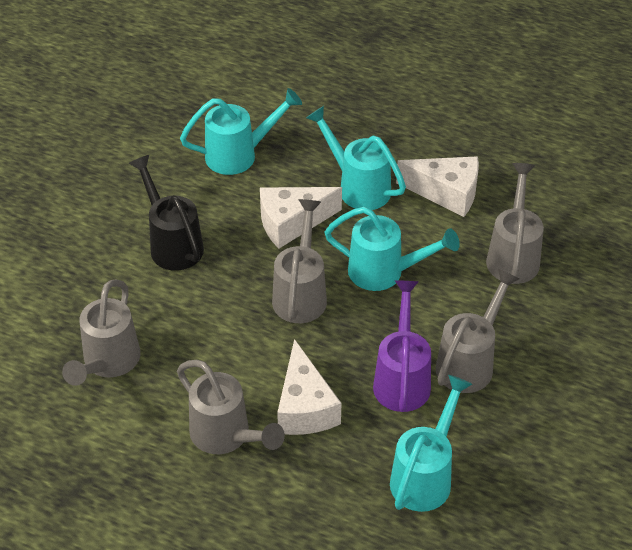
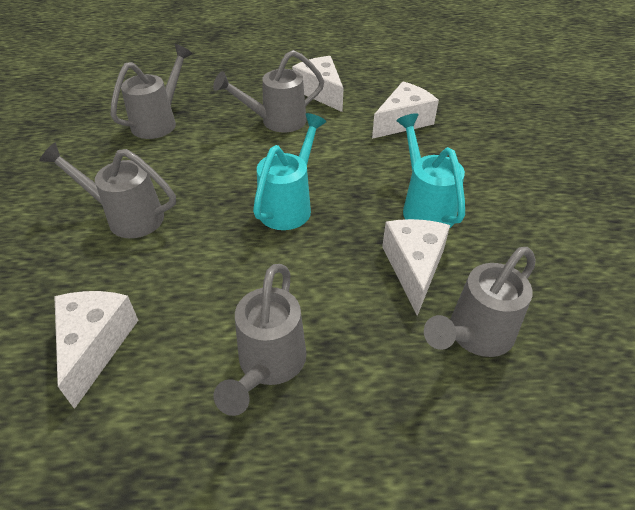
black watering can: 1 -> 0
purple watering can: 1 -> 0
turquoise watering can: 4 -> 2
white cheese: 3 -> 4

